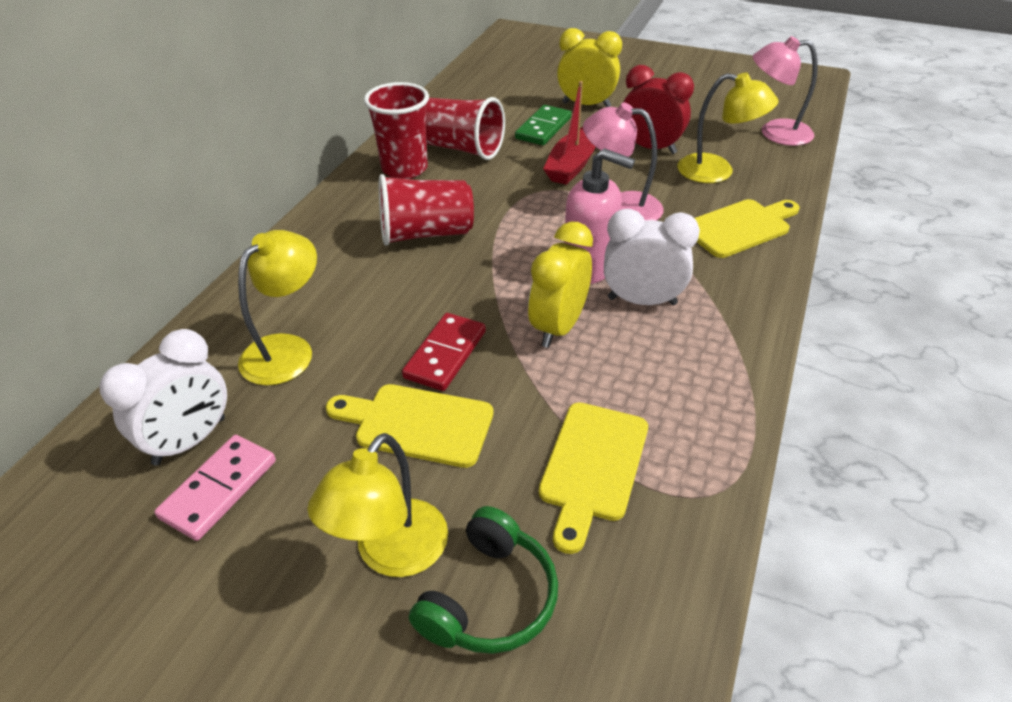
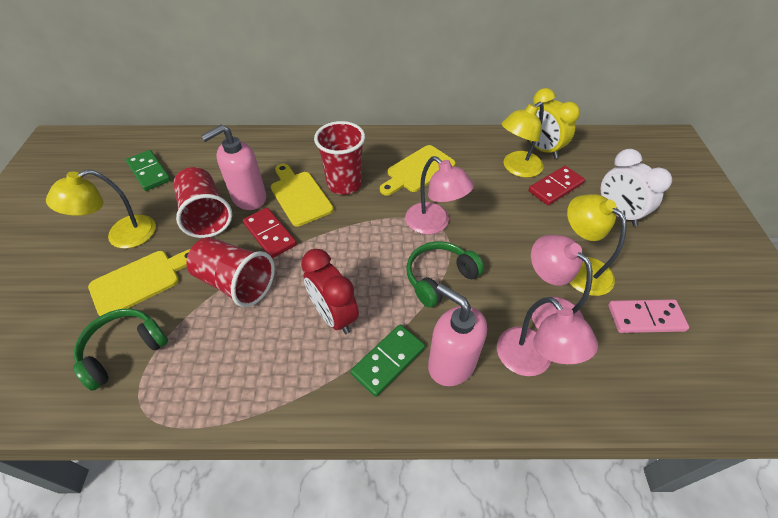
green domino: 1 -> 2
green headphones: 1 -> 2
pink lamp: 2 -> 3
pink soap dispenser: 1 -> 2
red boat: 1 -> 0
red domino: 1 -> 2
white clock: 2 -> 1
yellow clock: 2 -> 1

